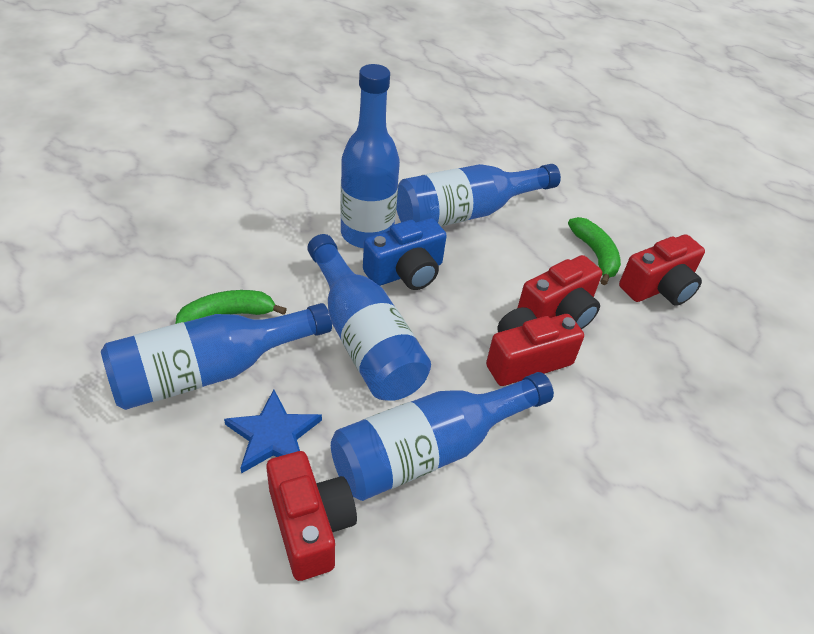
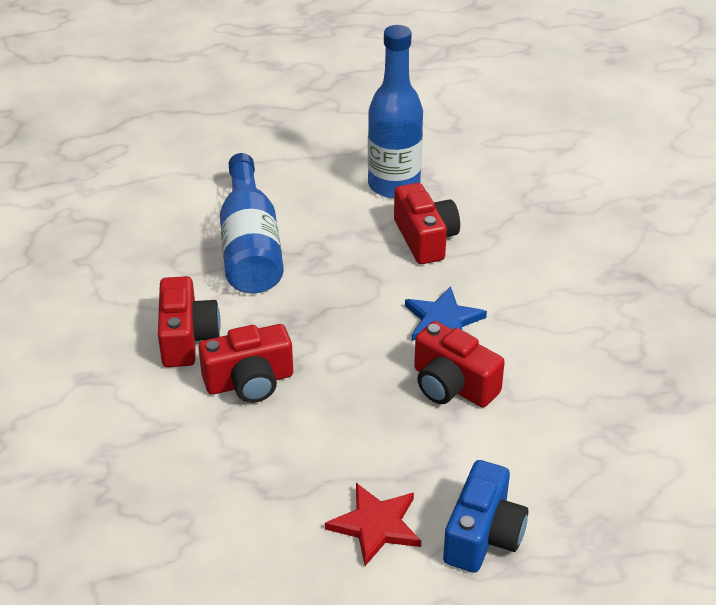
blue bottle: 5 -> 2
green banana: 2 -> 0
red star: 0 -> 1

